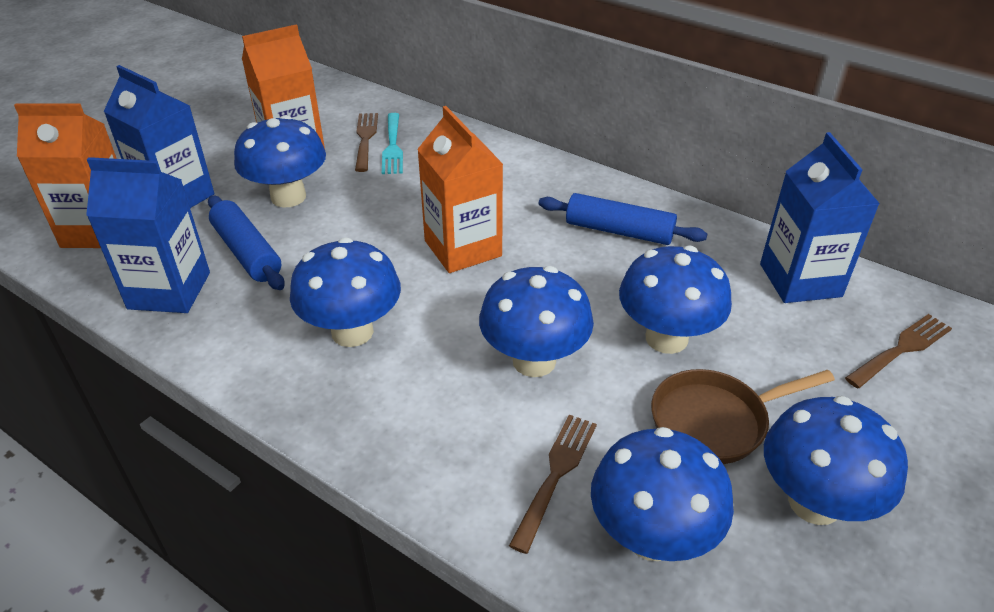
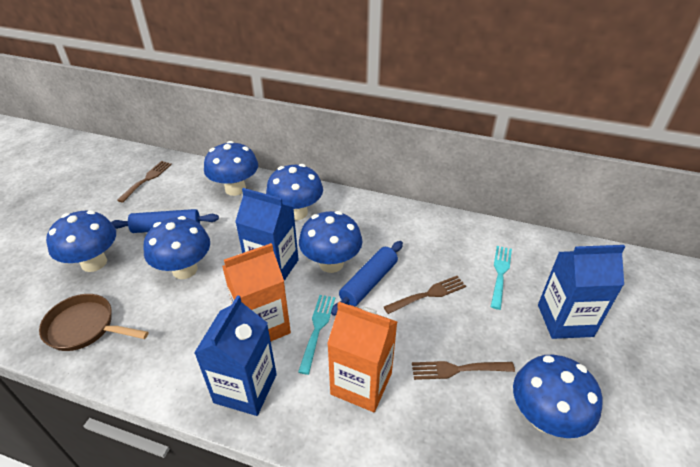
orange carton: 3 -> 2
turquoise fork: 1 -> 2

